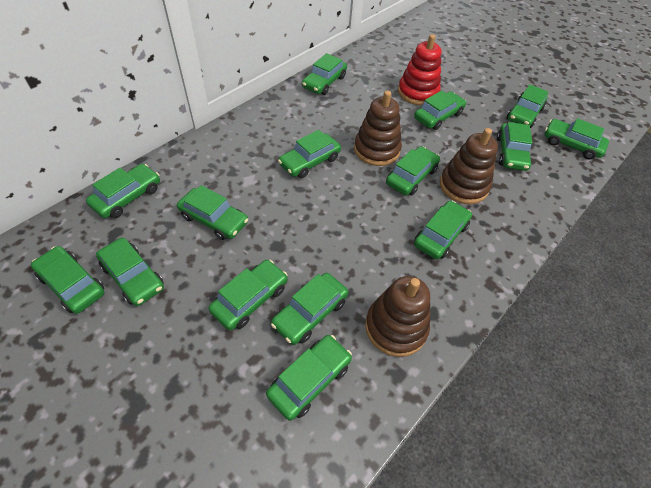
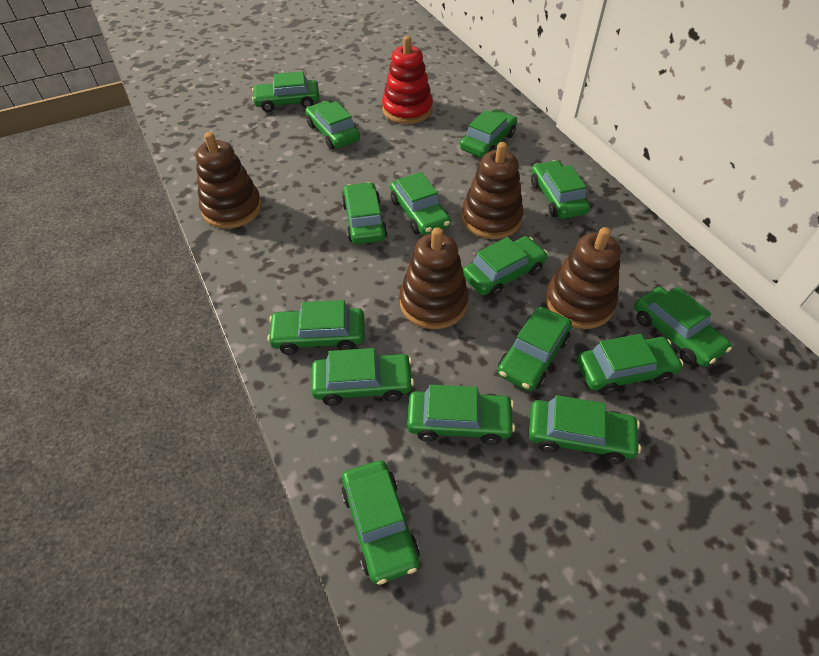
brown stacking toy: 3 -> 4

